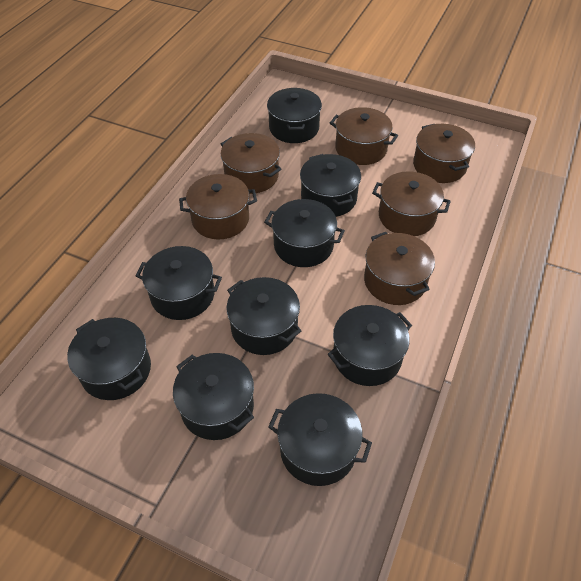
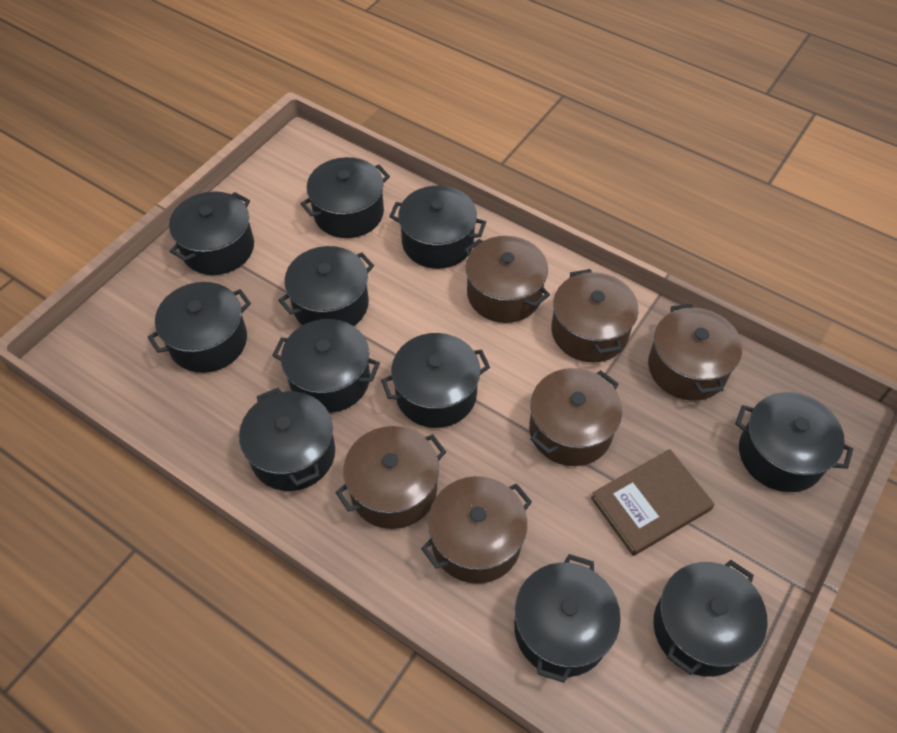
black pot: 9 -> 11
brown book: 0 -> 1

